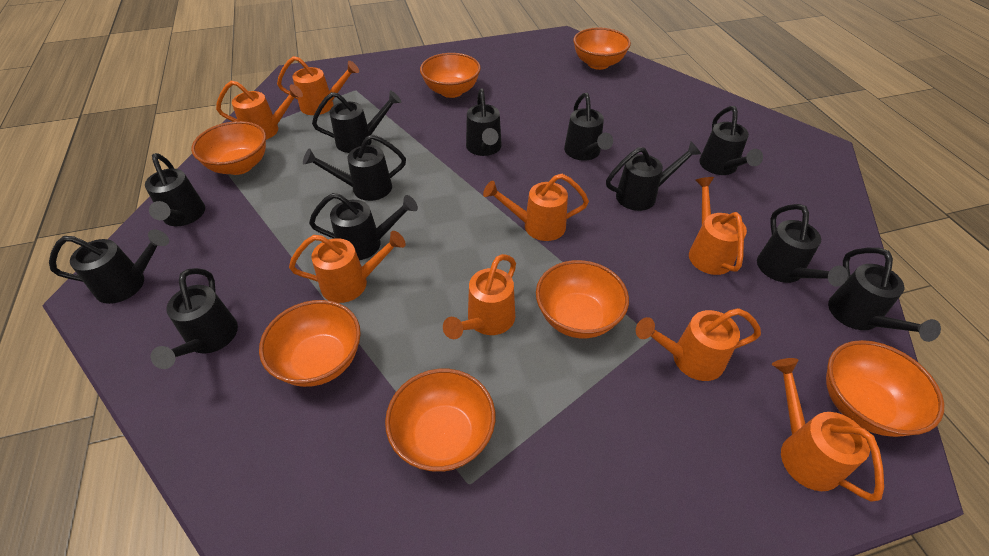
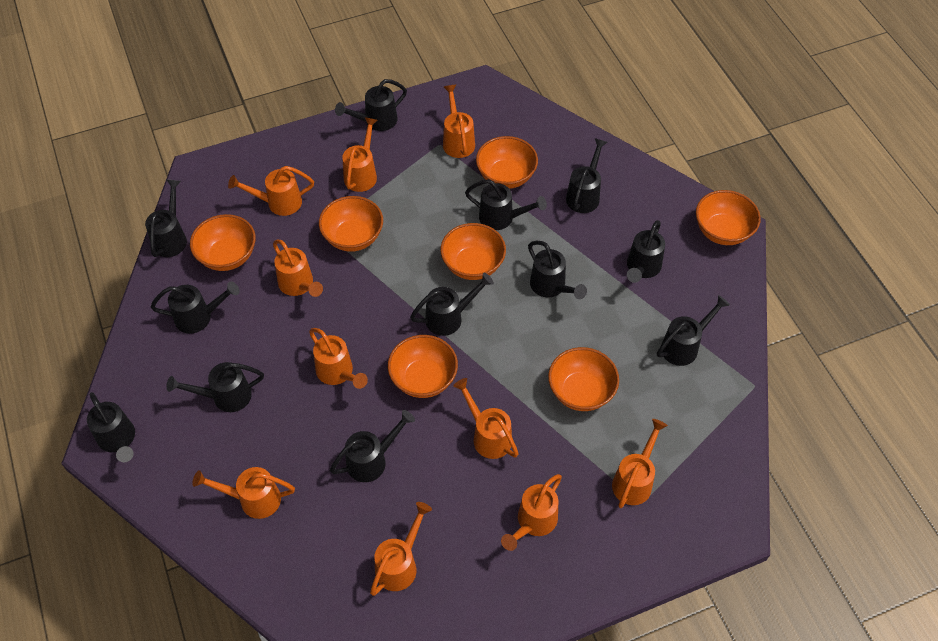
orange watering can: 8 -> 10

